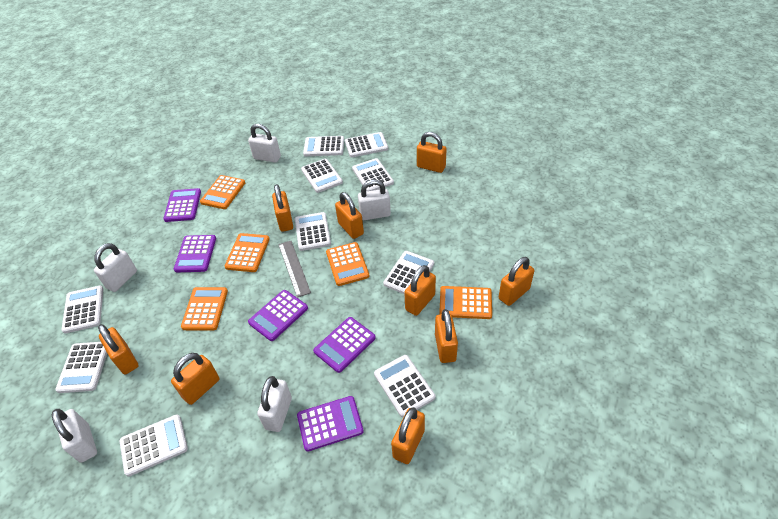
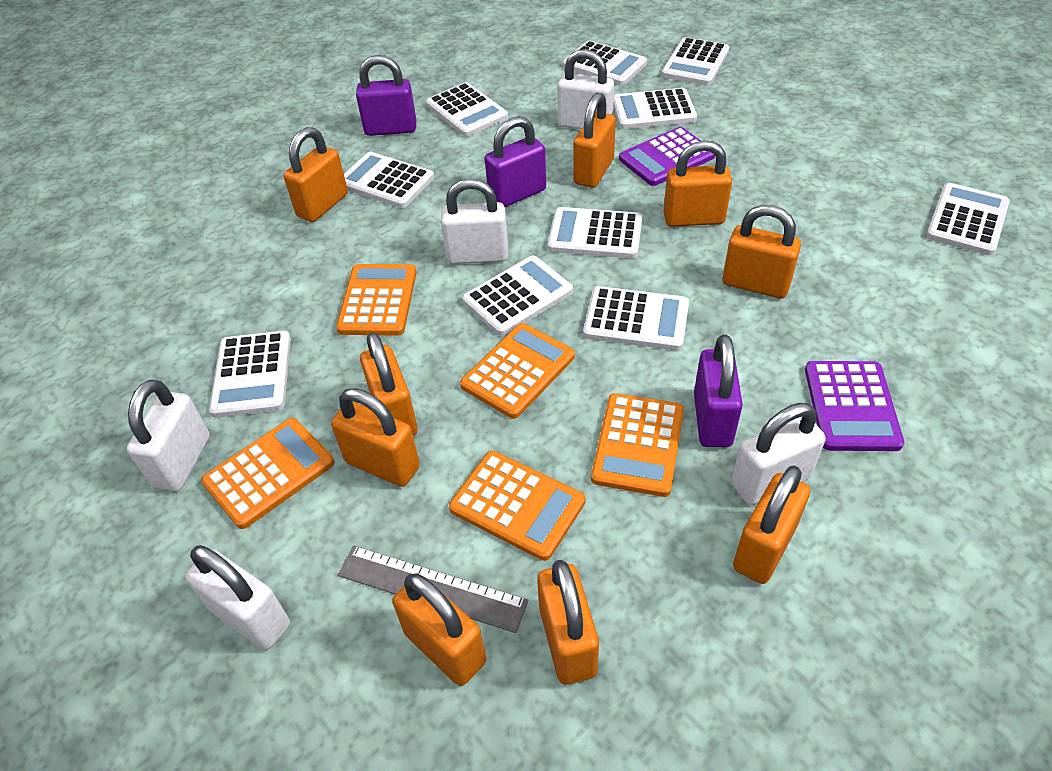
purple calculator: 5 -> 2
purple padlock: 0 -> 3

